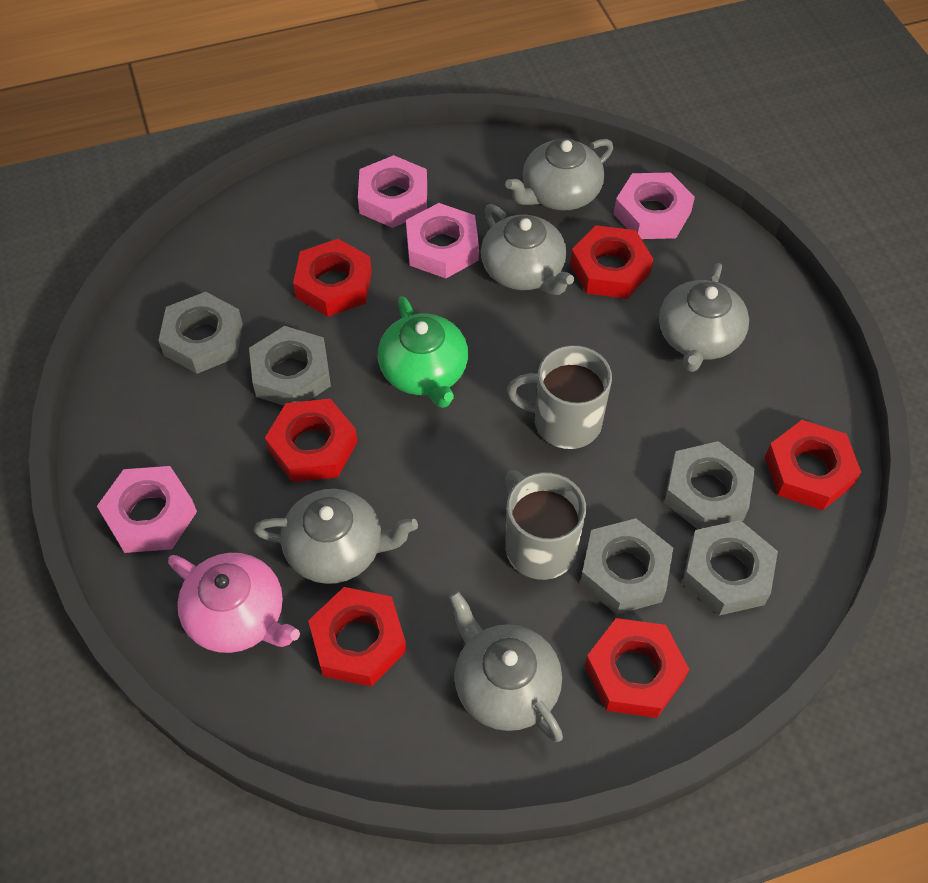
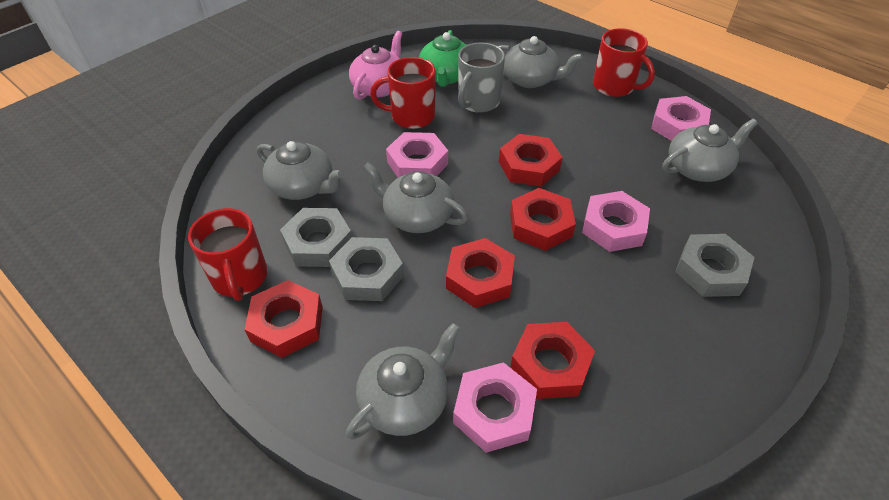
grey mug: 2 -> 1
grey nut: 5 -> 3
red mug: 0 -> 3
red nut: 6 -> 5

